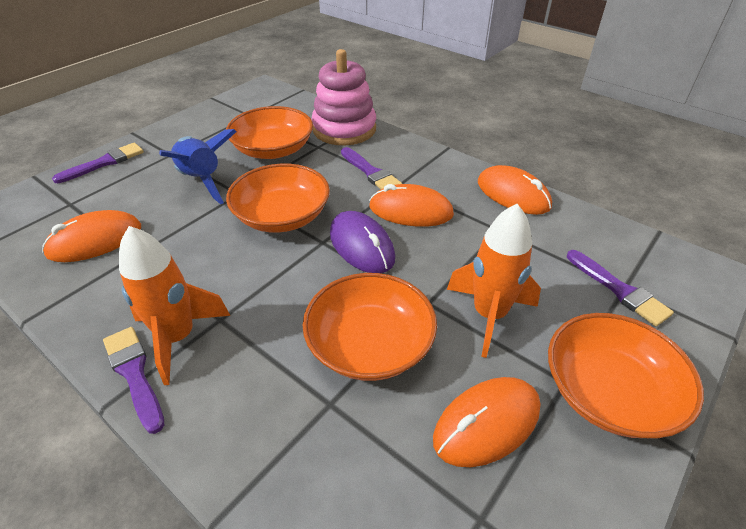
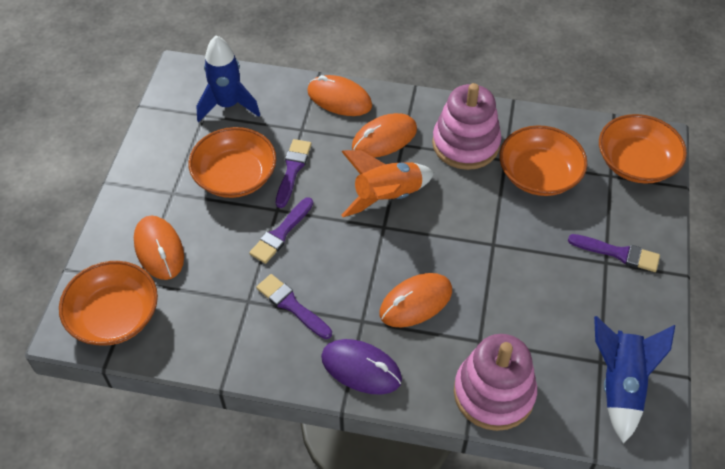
blue rocket: 1 -> 2
orange rocket: 2 -> 1
pink stacking toy: 1 -> 2

